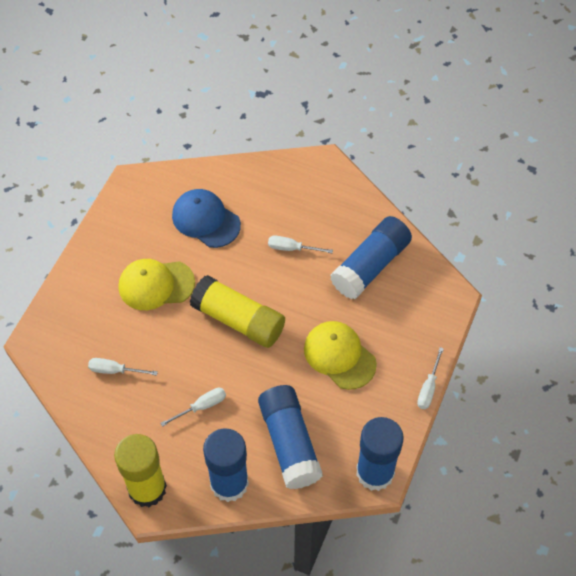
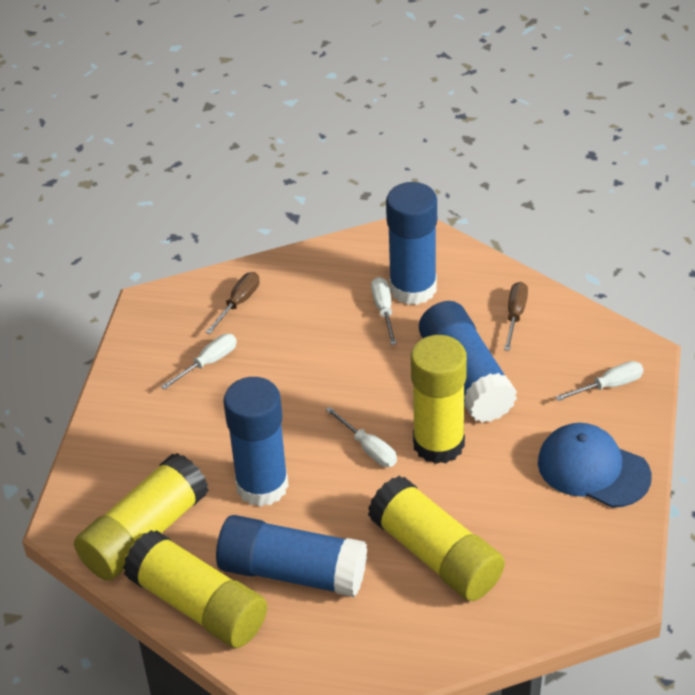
brown screwdriver: 0 -> 2
yellow cap: 2 -> 0
yellow glue stick: 2 -> 4

